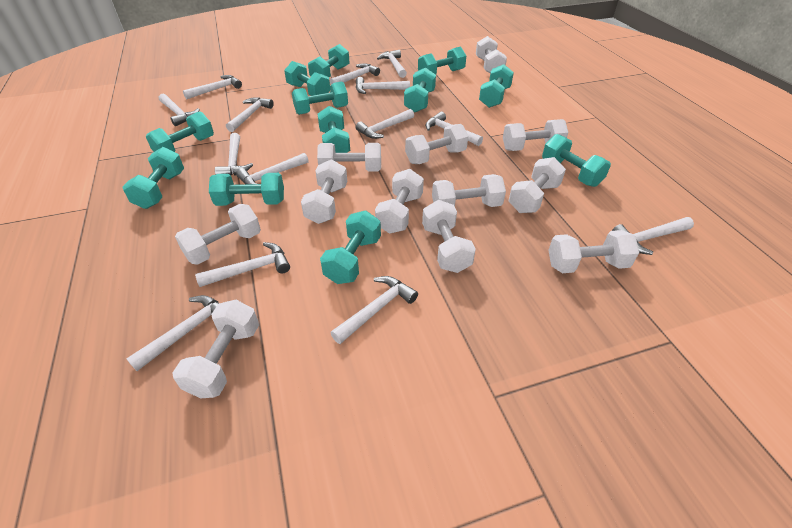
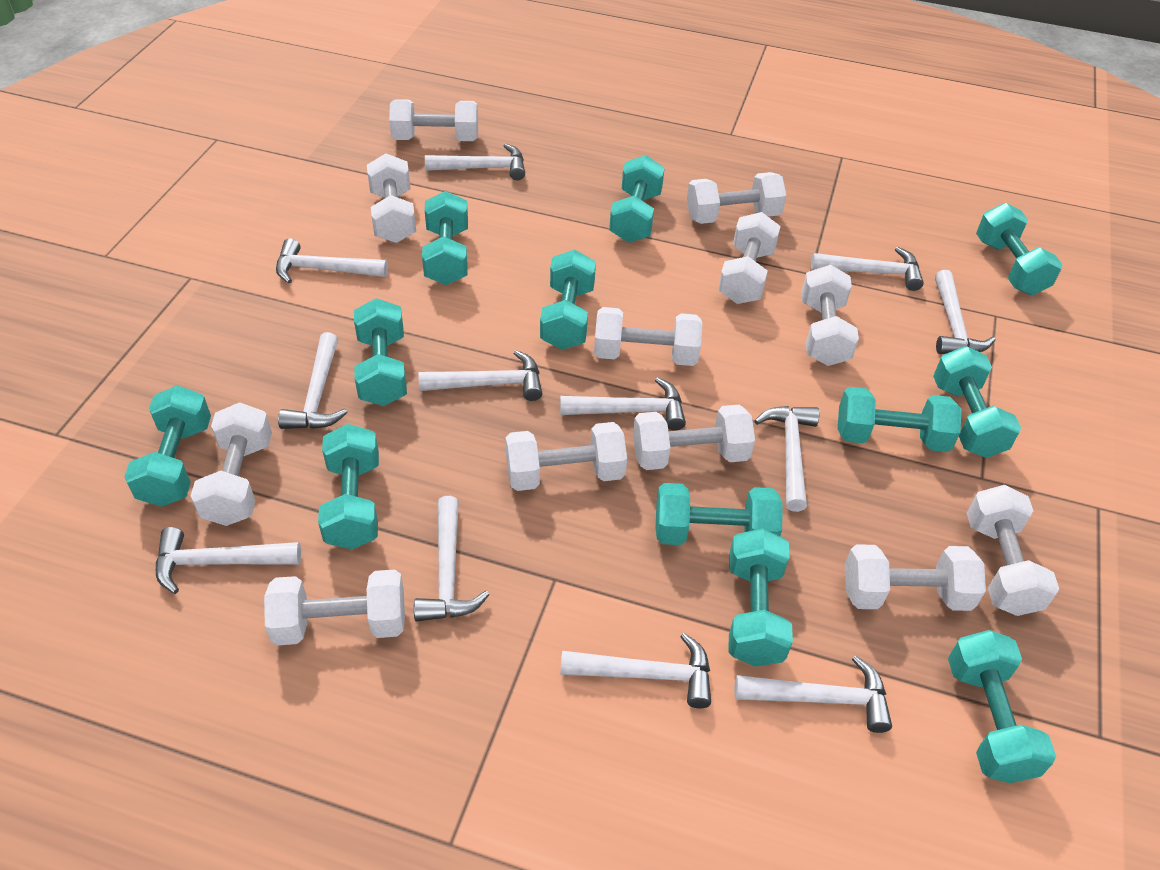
white hammer: 14 -> 12

